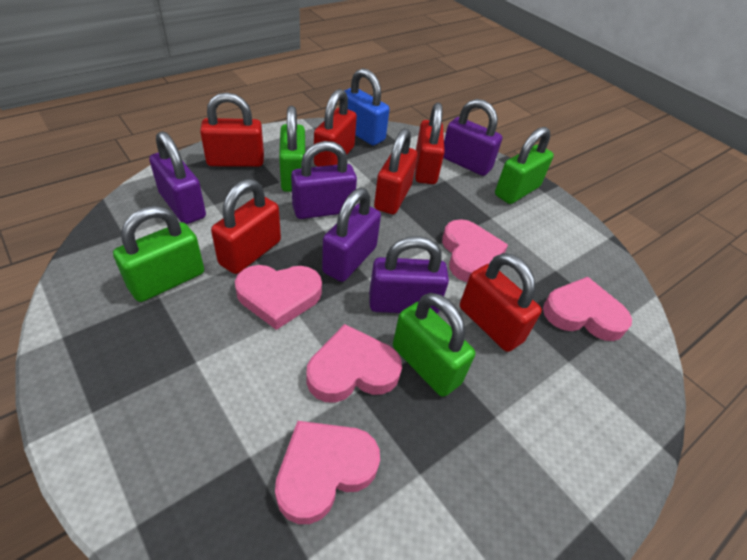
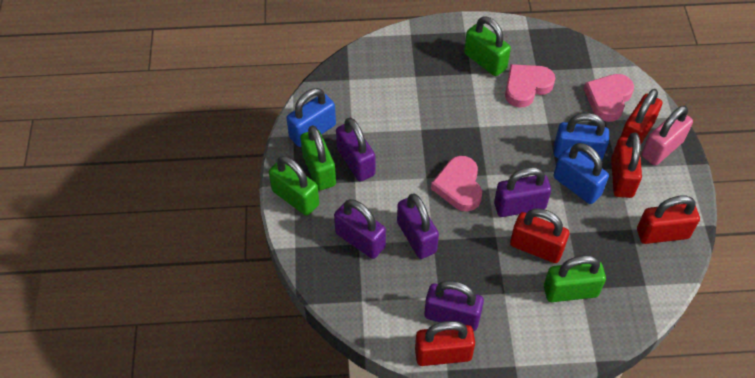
blue padlock: 1 -> 3
pink heart: 5 -> 3
pink padlock: 0 -> 1
red padlock: 6 -> 5

